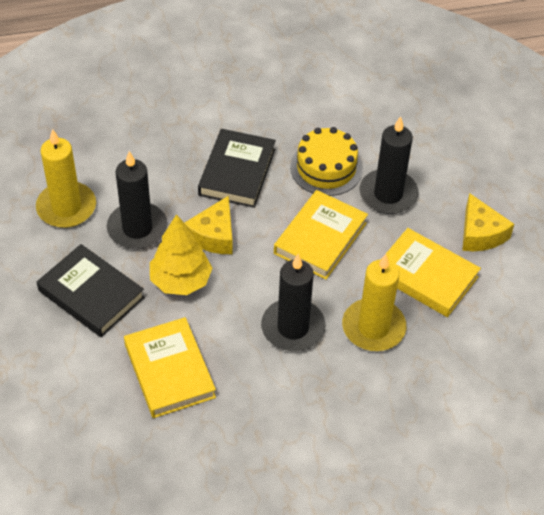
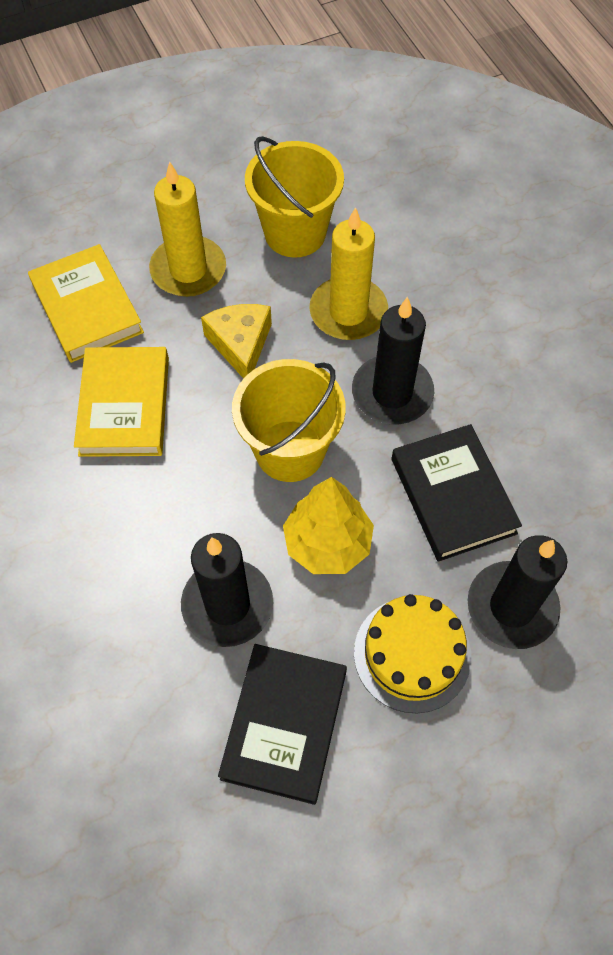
yellow book: 3 -> 2
yellow bucket: 0 -> 2
yellow cheese: 2 -> 1

